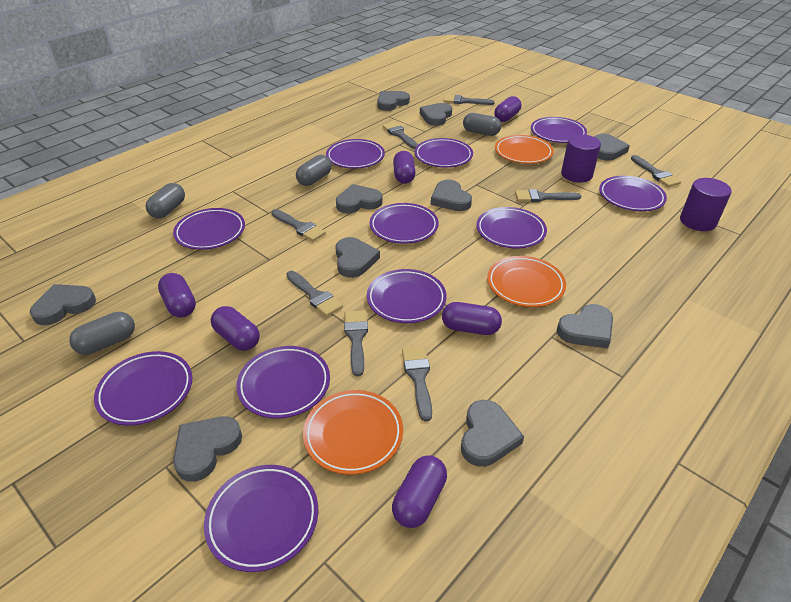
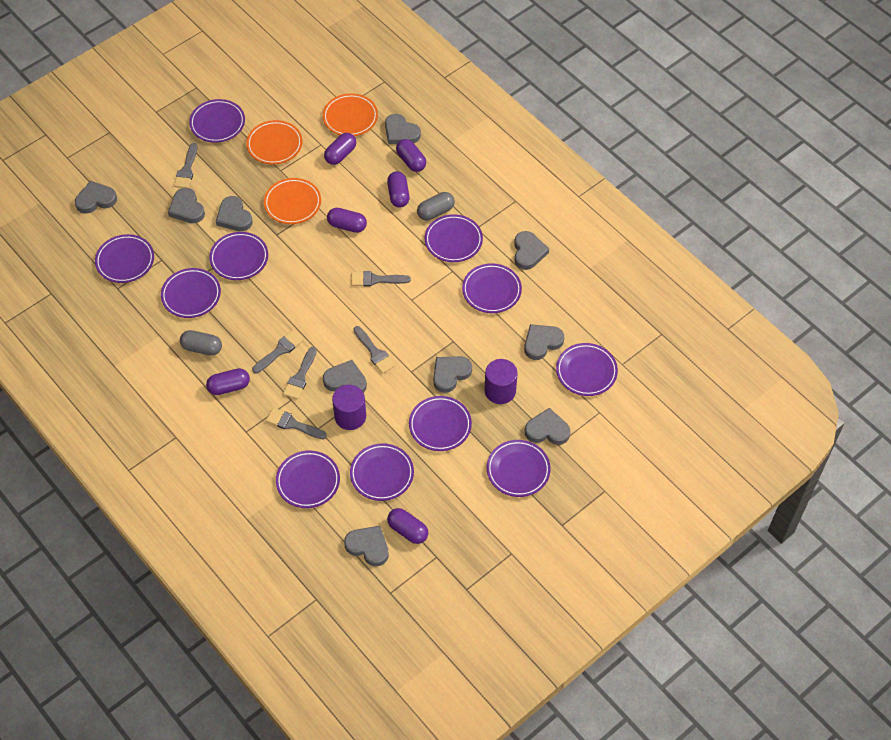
grey brush: 8 -> 6
grey capsule: 4 -> 2

